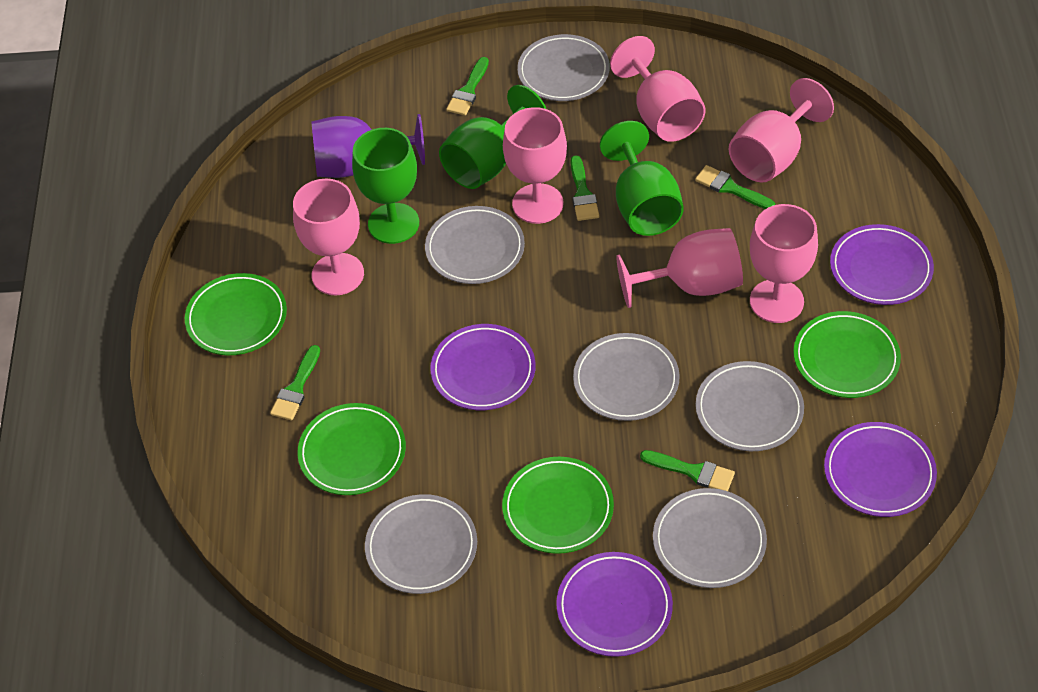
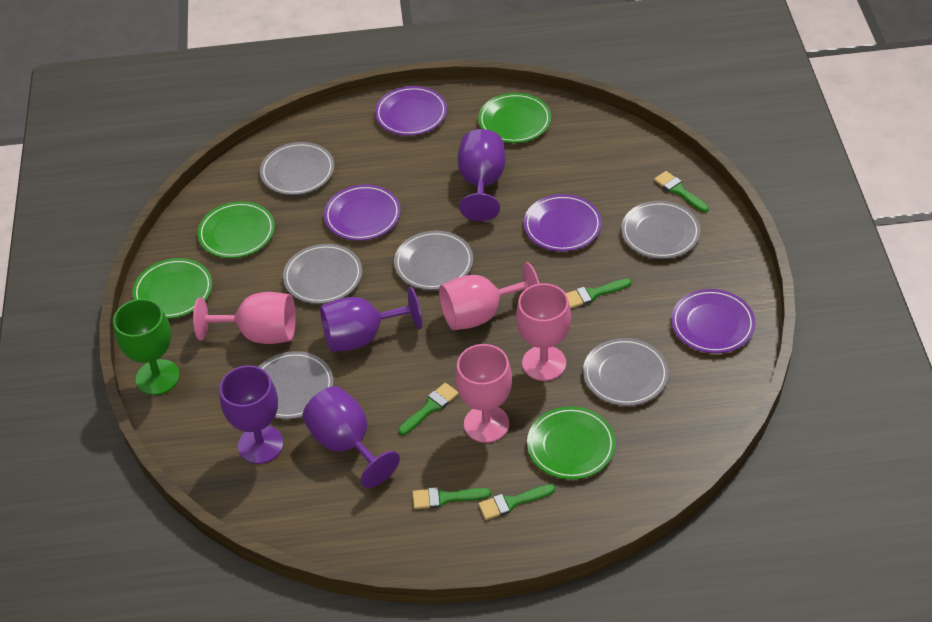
green goblet: 3 -> 1
pink goblet: 6 -> 4
purple goblet: 1 -> 4

